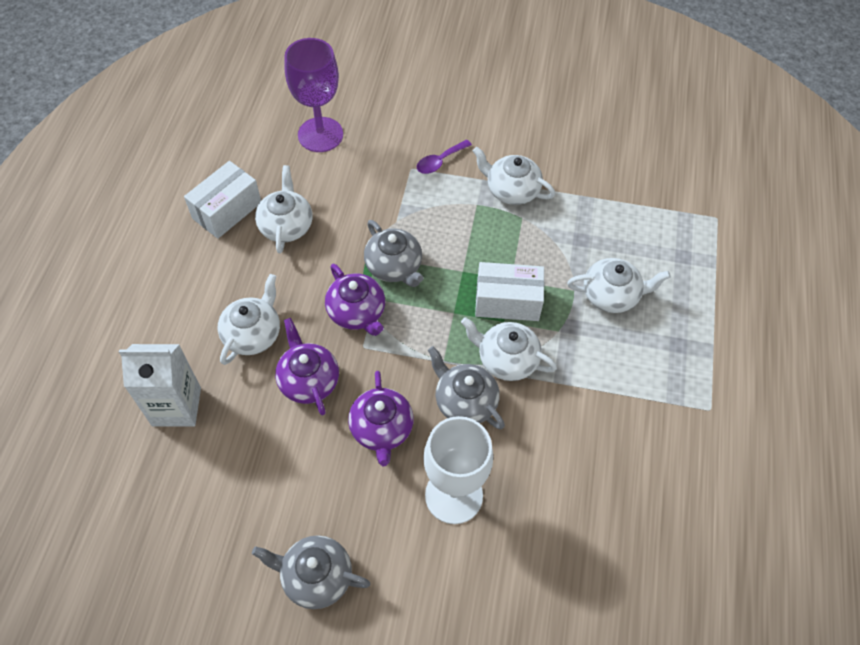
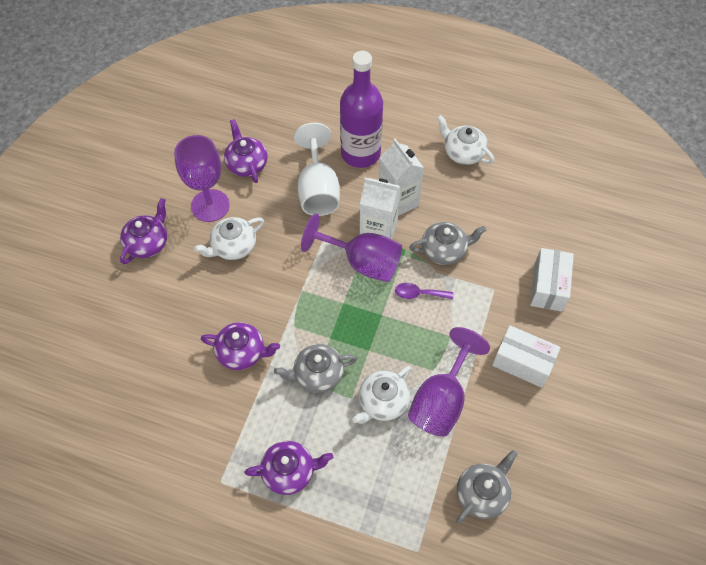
purple bottle: 0 -> 1
purple goblet: 1 -> 3
purple teapot: 3 -> 4
white carton: 1 -> 2
white teapot: 5 -> 3

